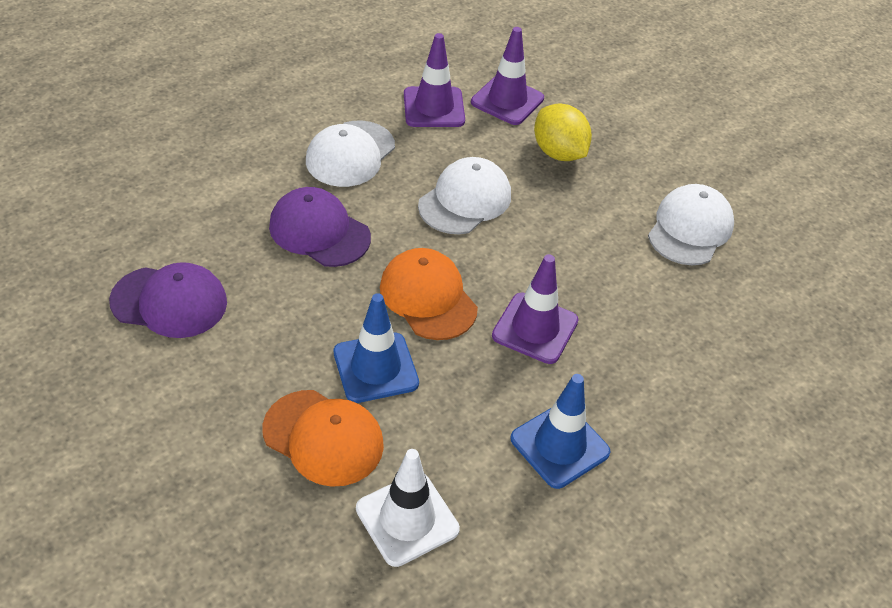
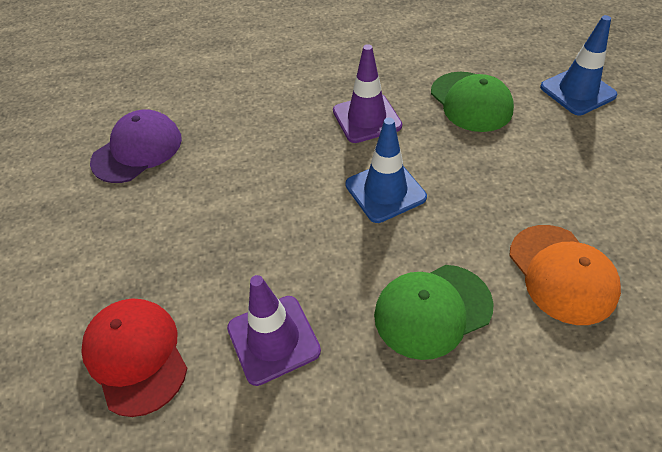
green cap: 0 -> 2
orange cap: 2 -> 1
purple cap: 2 -> 1
purple traffic cone: 3 -> 2
red cap: 0 -> 1
white cap: 3 -> 0
white traffic cone: 1 -> 0
yellow lemon: 1 -> 0

